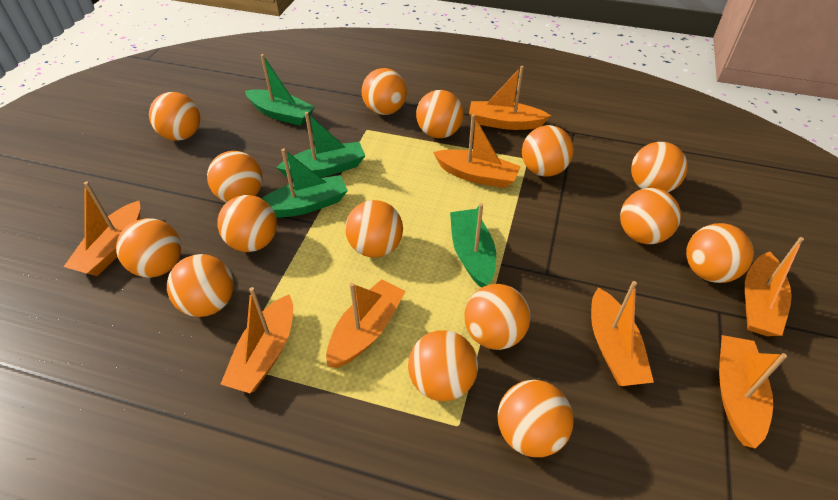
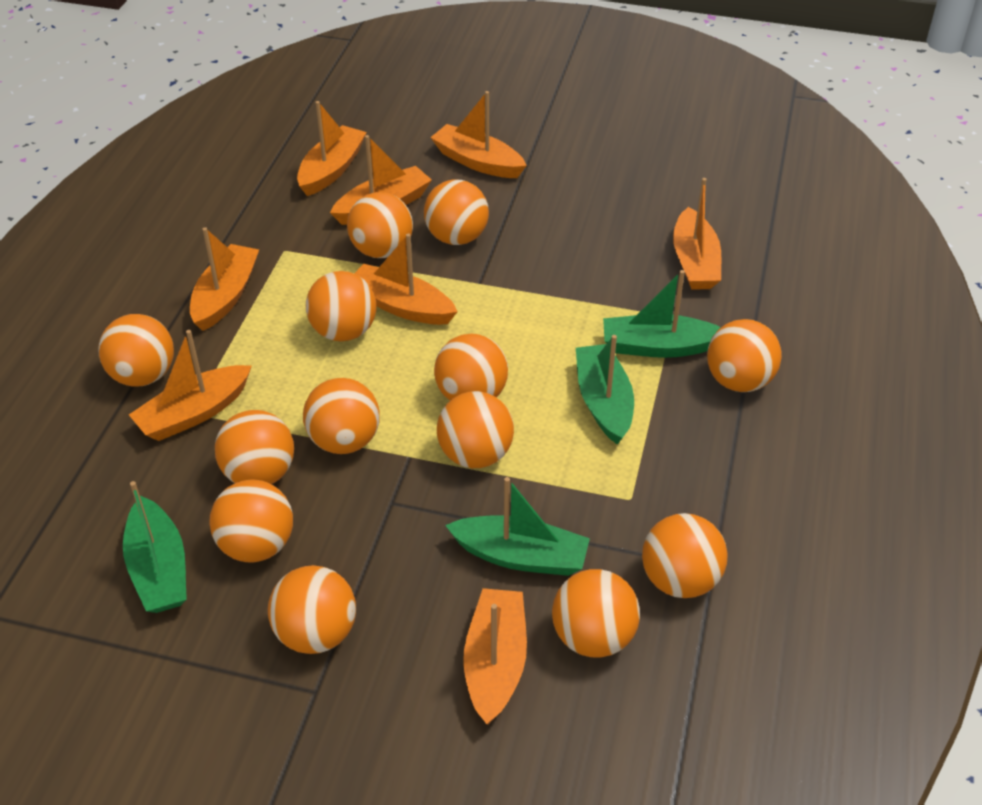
orange ball: 15 -> 13

